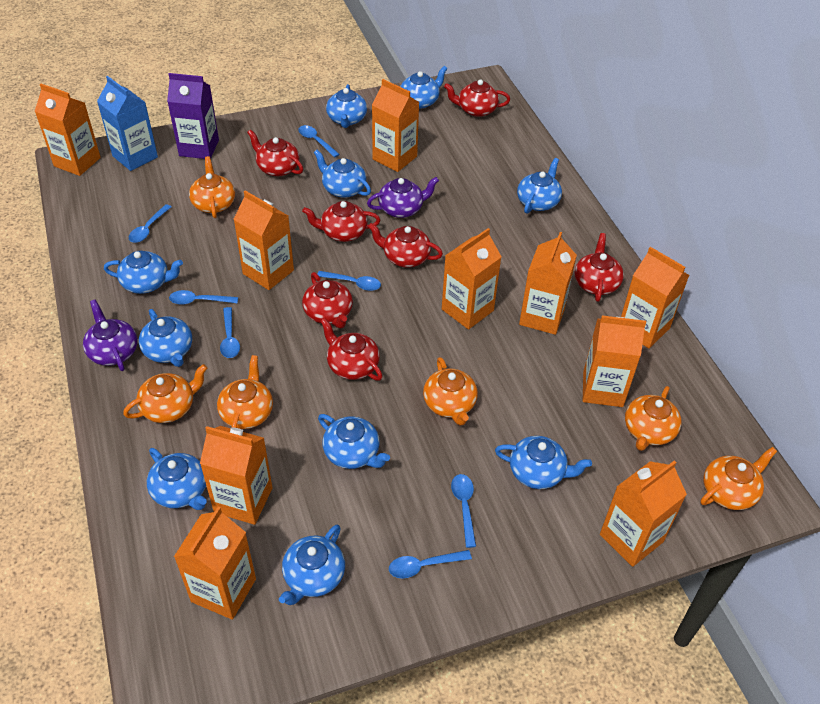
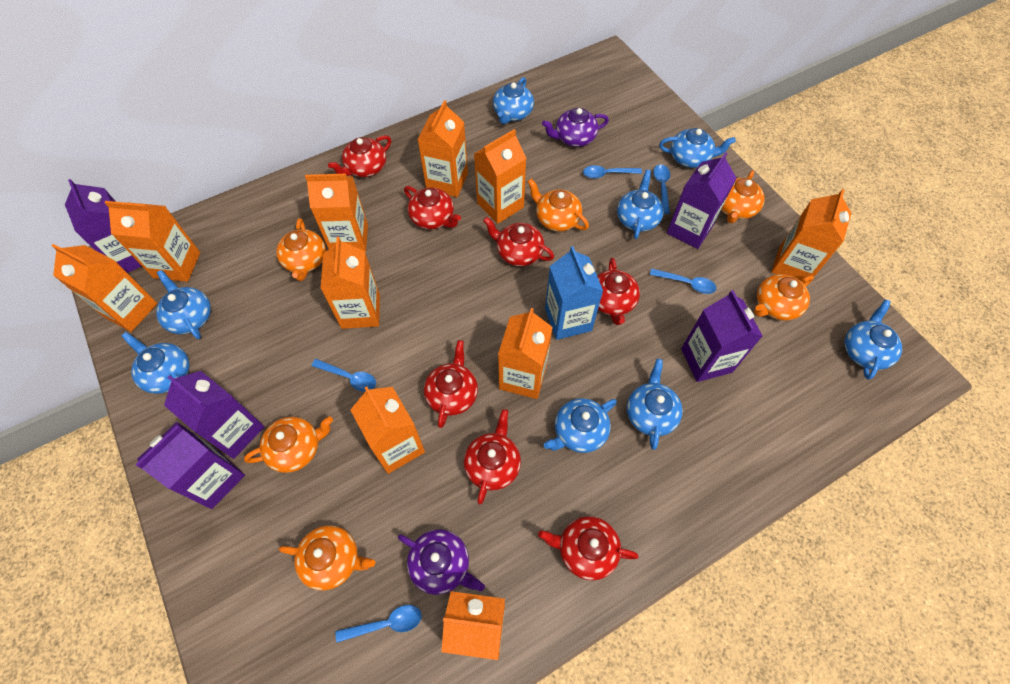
blue spoon: 7 -> 5
blue teapot: 10 -> 8
purple carton: 1 -> 5

